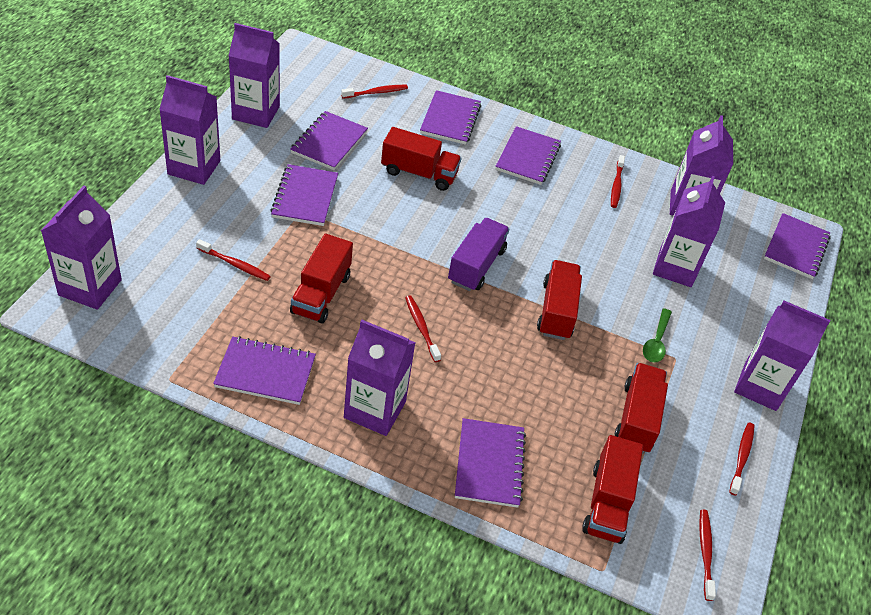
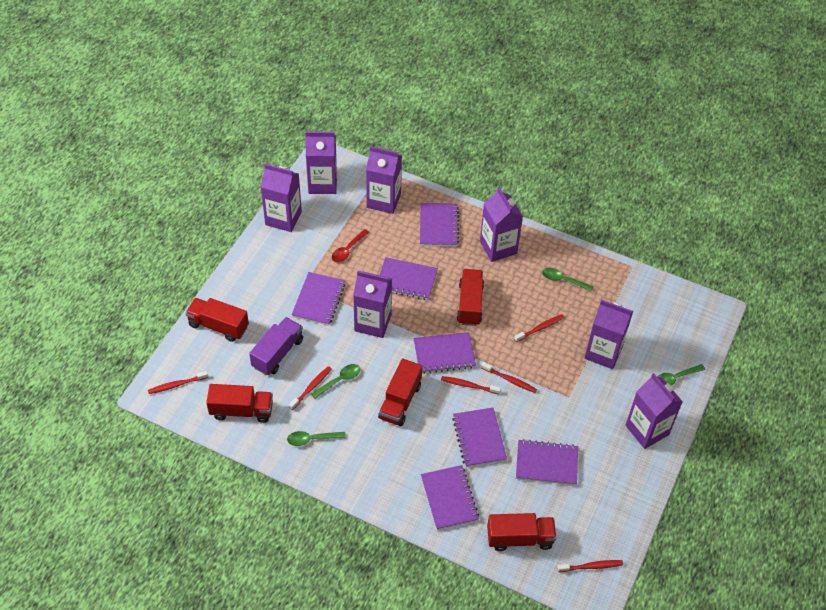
green spoon: 1 -> 4
red spoon: 0 -> 1

